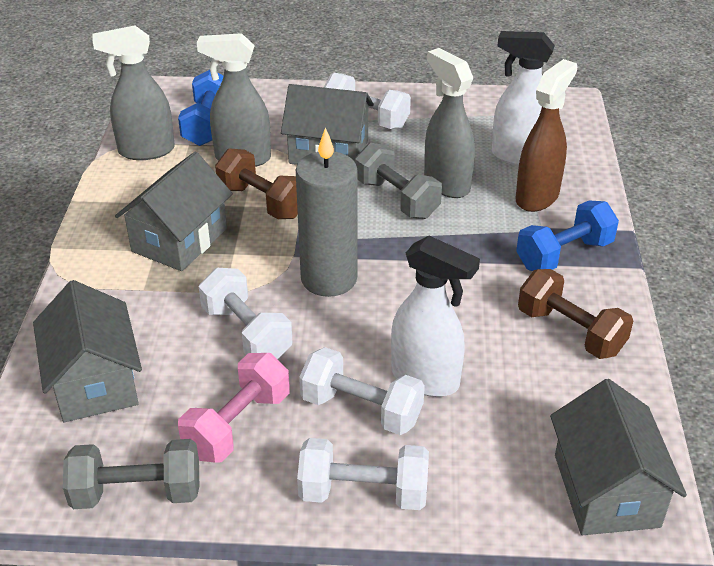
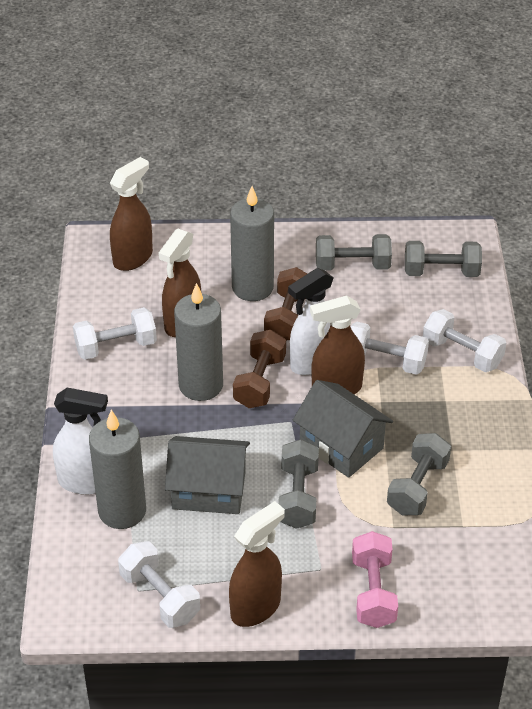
blue dumbbell: 2 -> 0
brown spray bottle: 1 -> 4
grey candle: 1 -> 3
grey dumbbell: 2 -> 4
grey house: 4 -> 2
grey spray bottle: 3 -> 0

